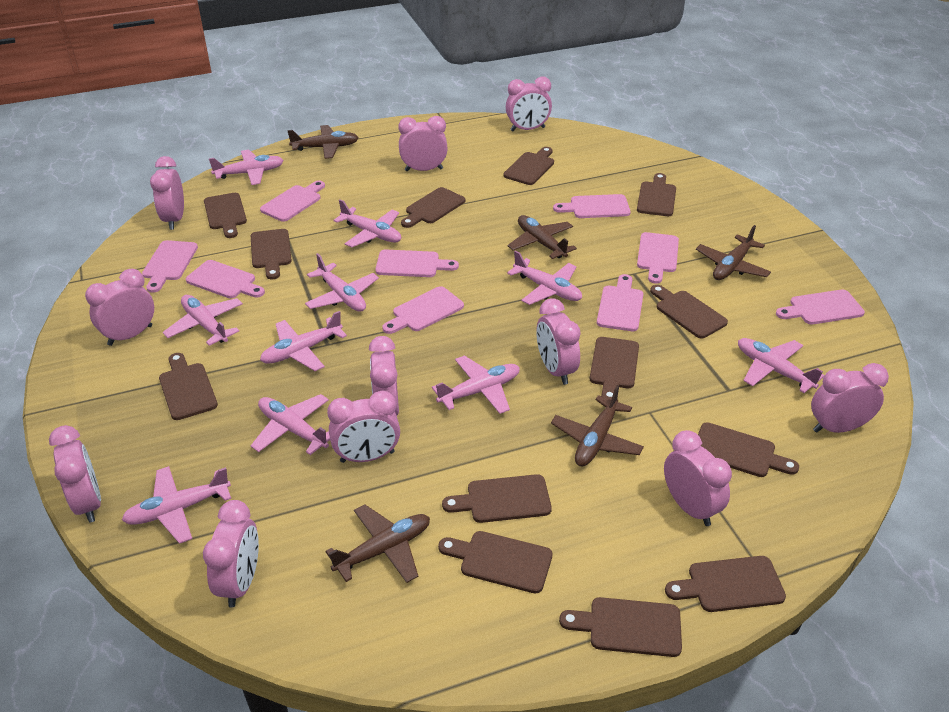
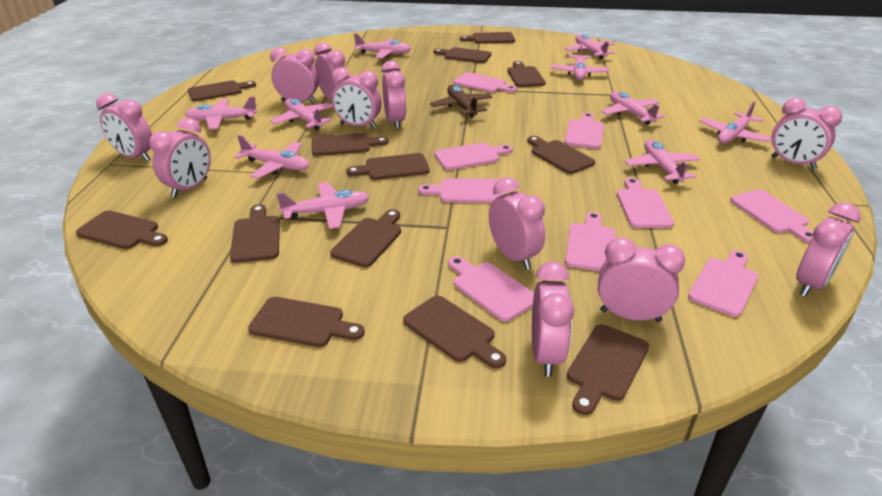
brown plane: 5 -> 1

